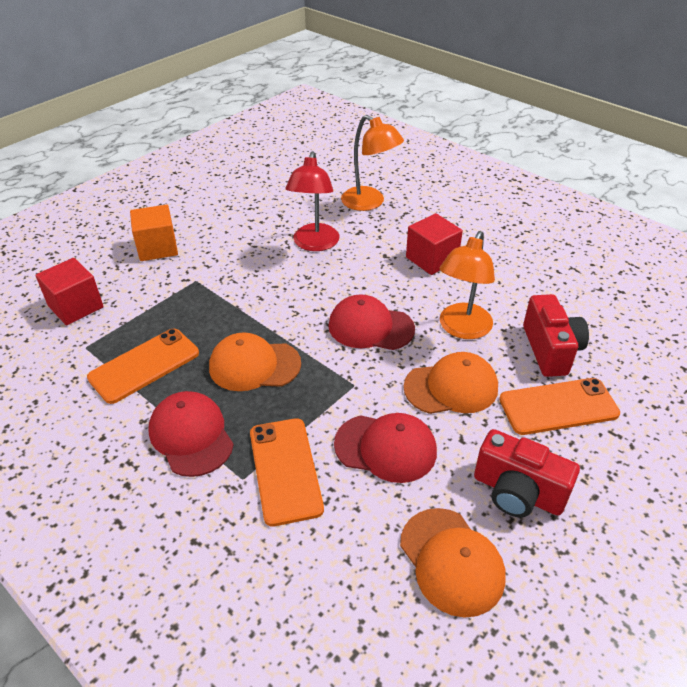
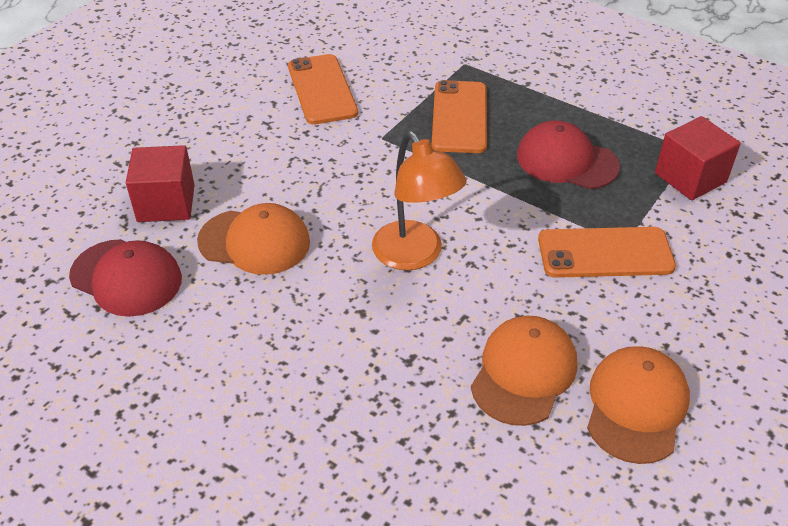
orange cube: 1 -> 0
orange lamp: 2 -> 1
red camera: 2 -> 0
red cap: 3 -> 2
red lamp: 1 -> 0

